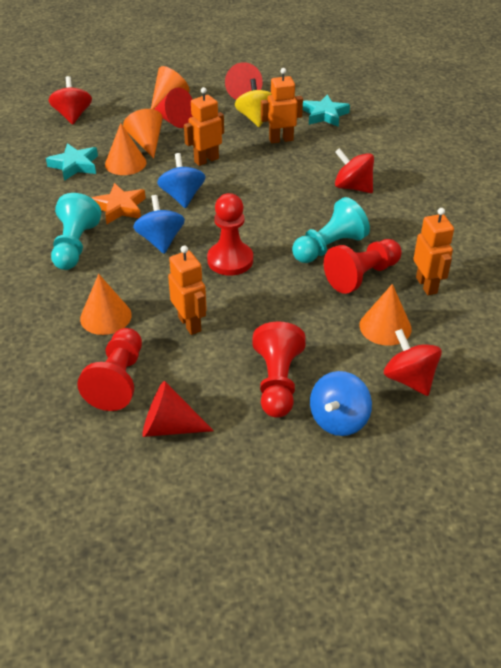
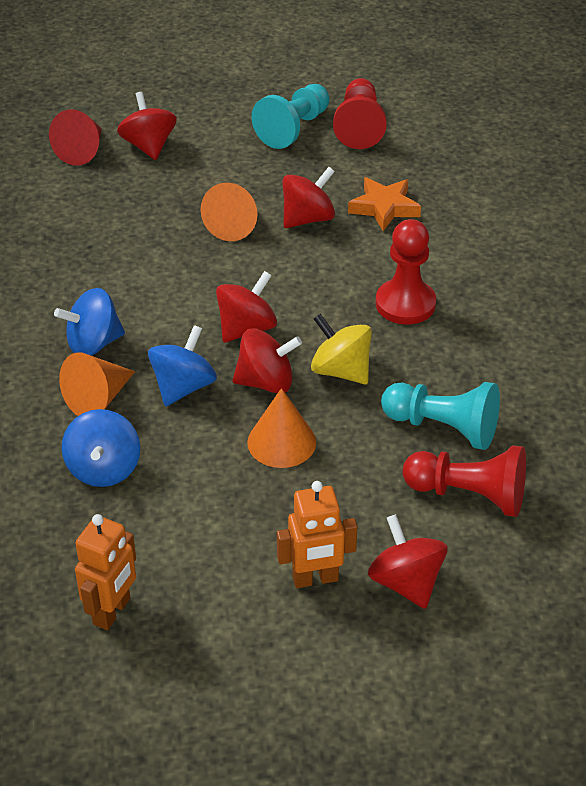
orange cone: 5 -> 3
orange robot: 4 -> 2
red cone: 3 -> 1
red pawn: 4 -> 3
red spinning top: 3 -> 5
turquoise star: 2 -> 0

